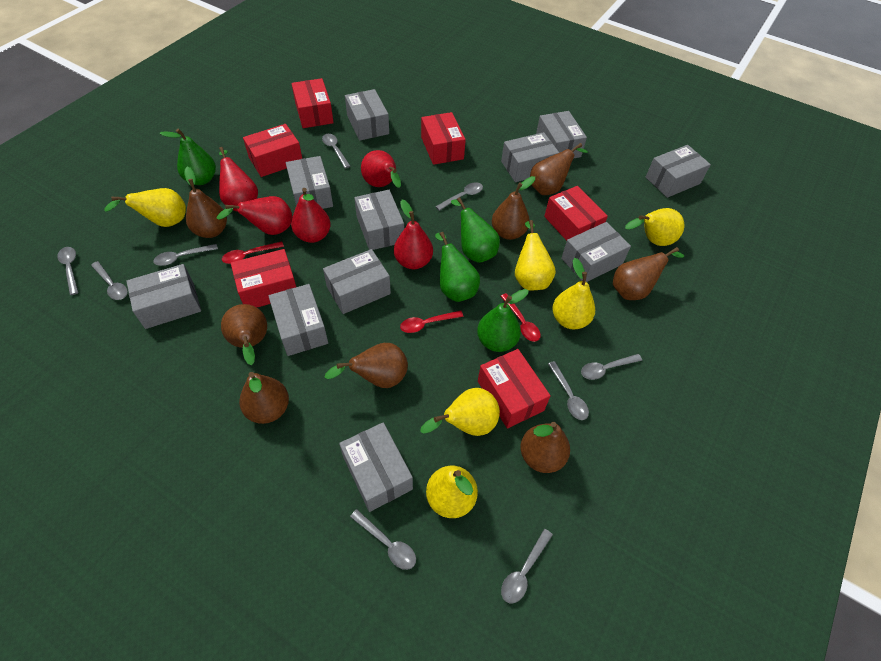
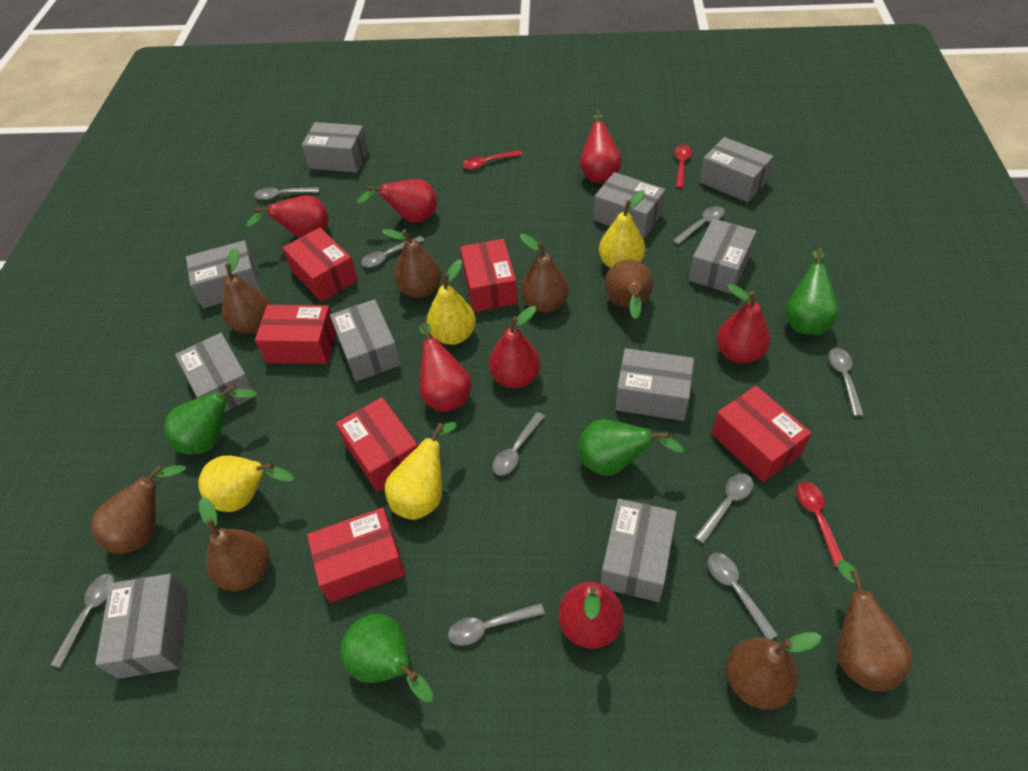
grey box: 11 -> 10
red pear: 5 -> 7
yellow pear: 6 -> 4

